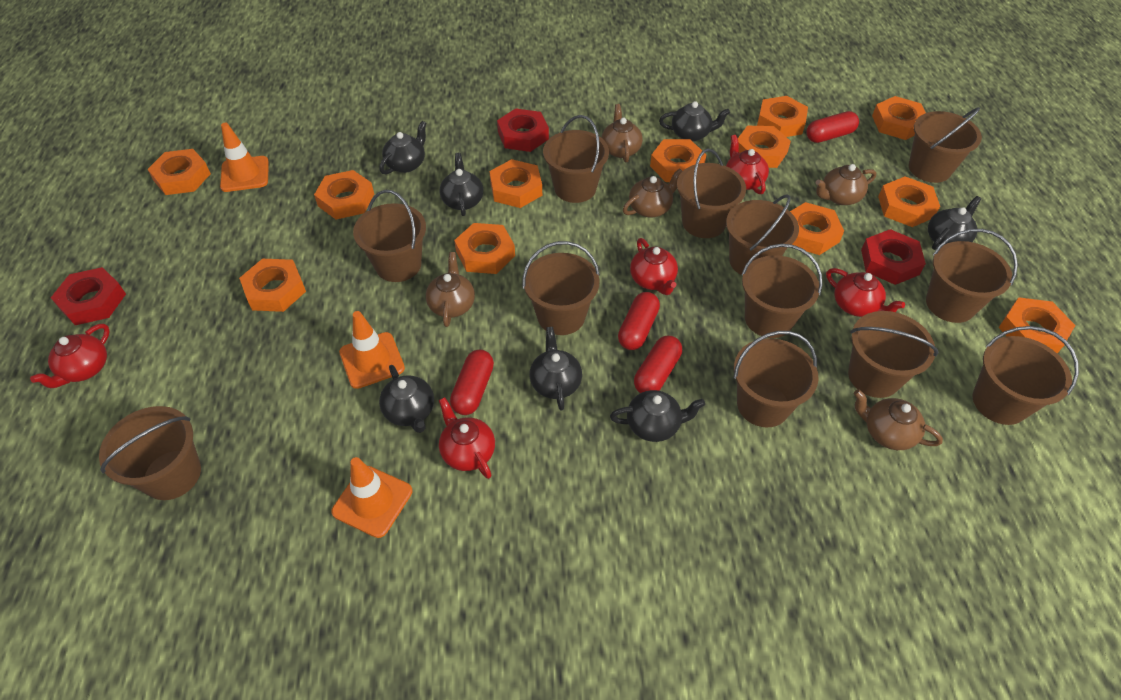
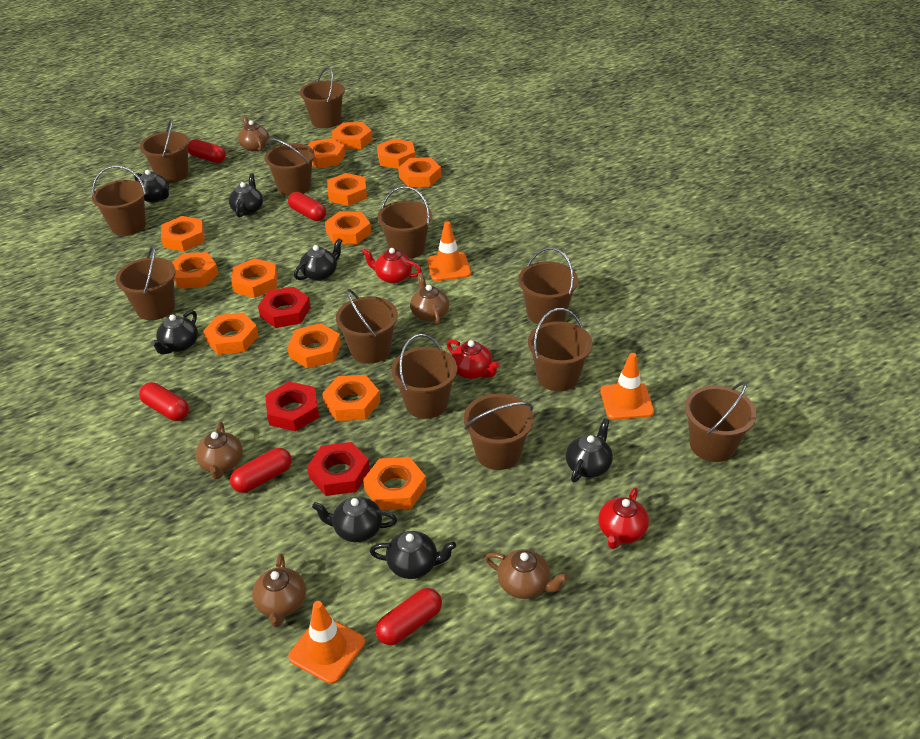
orange nut: 12 -> 13
red capsule: 4 -> 5
red teapot: 5 -> 3

